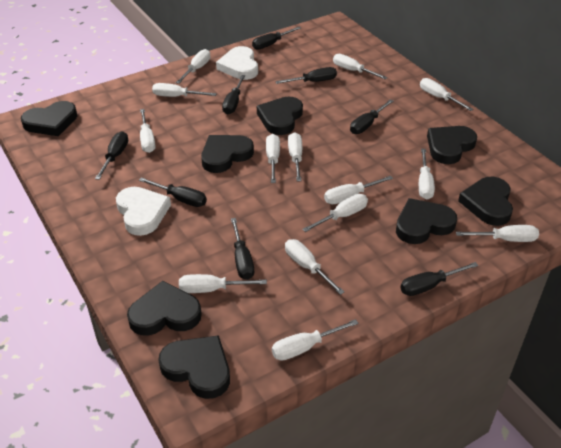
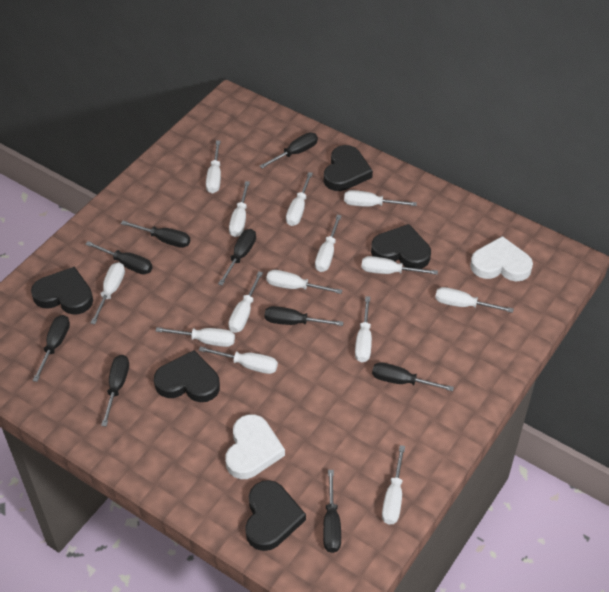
black heart: 8 -> 5
black screwdriver: 8 -> 9

